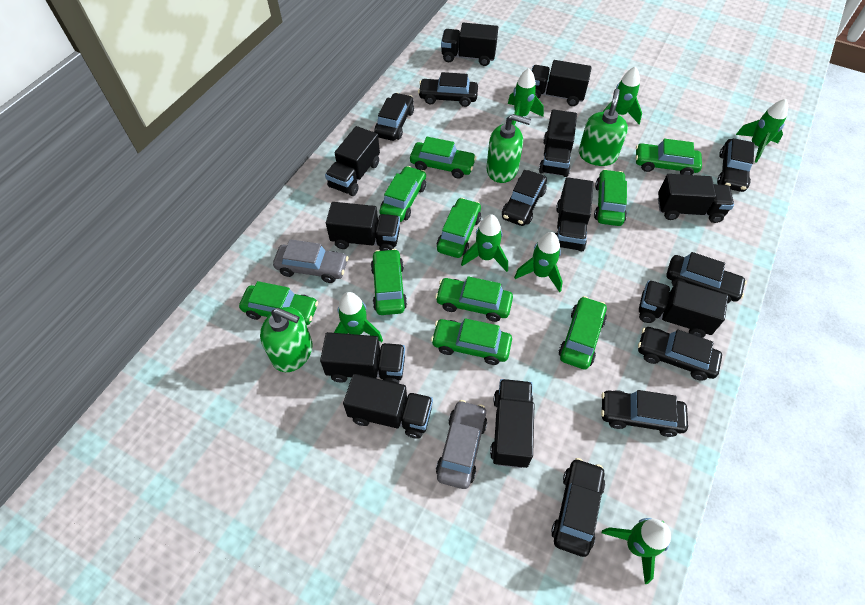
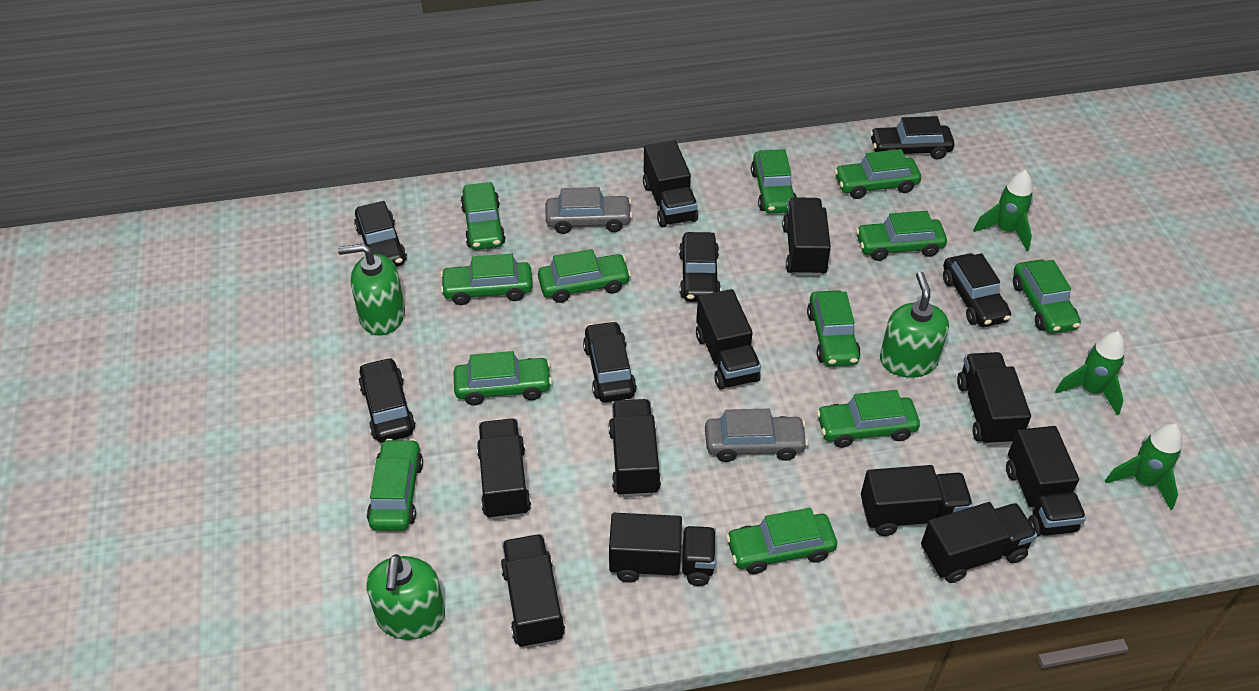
black car: 8 -> 6
green car: 10 -> 12
green rocket: 7 -> 3

